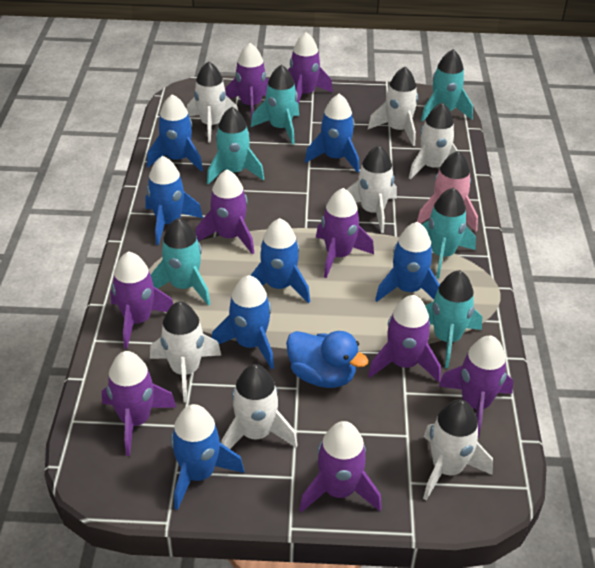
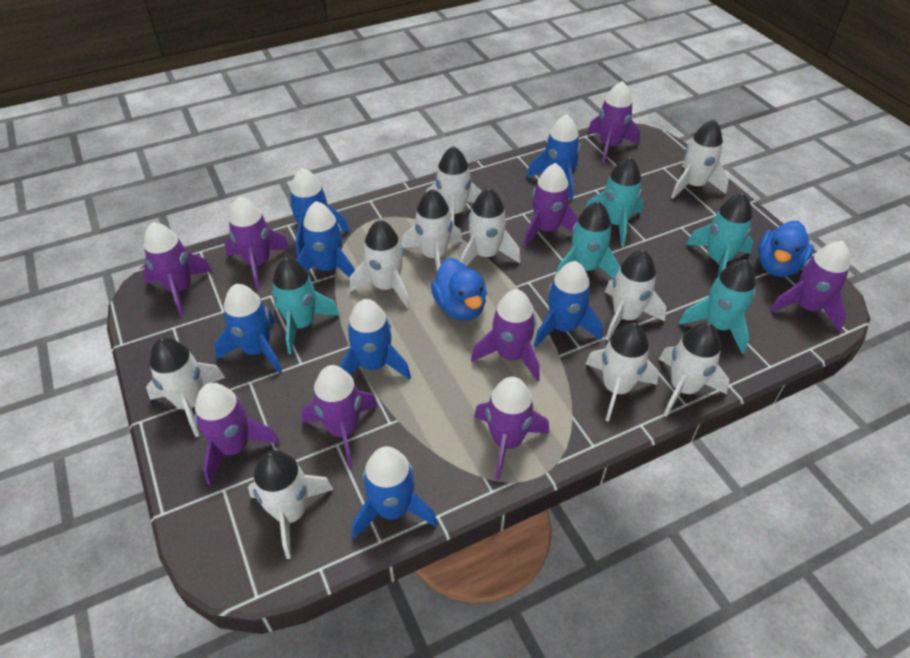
blue duck: 1 -> 2
pink rocket: 1 -> 0
turquoise rocket: 6 -> 5
white rocket: 7 -> 10

